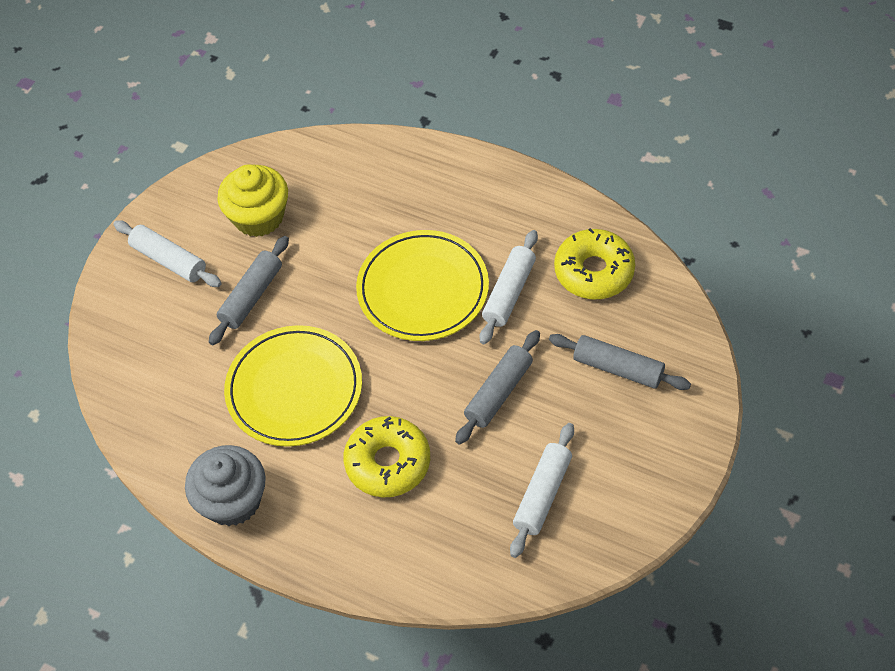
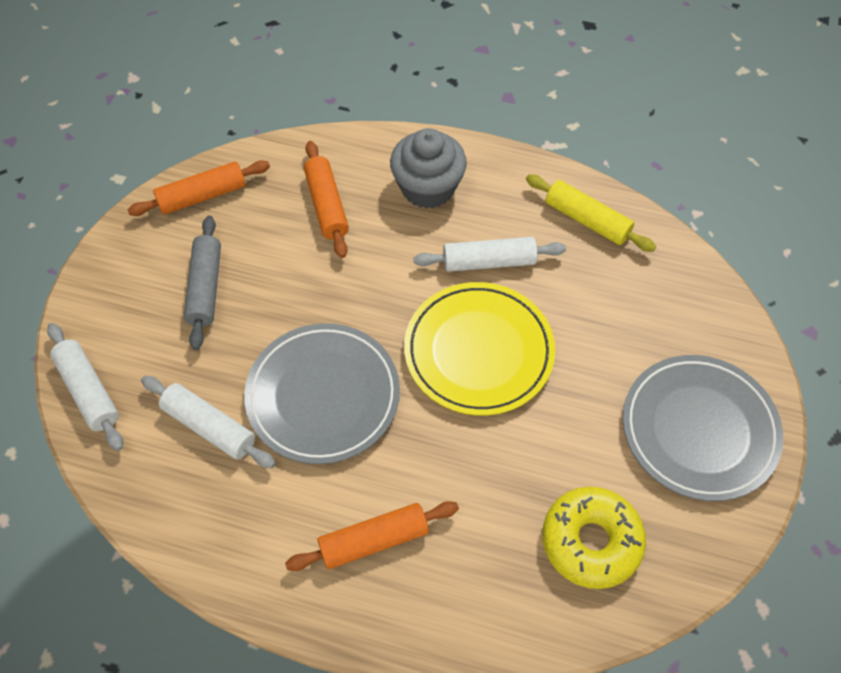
grey plate: 0 -> 2
grey rolling pin: 3 -> 1
orange rolling pin: 0 -> 3
yellow cupcake: 1 -> 0
yellow donut: 2 -> 1
yellow plate: 2 -> 1
yellow rolling pin: 0 -> 1

